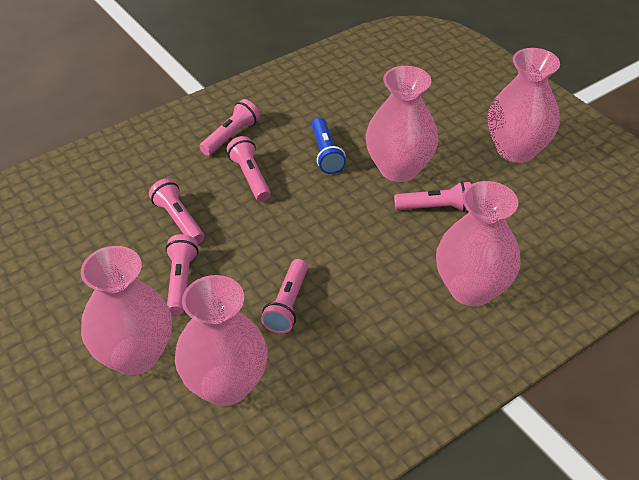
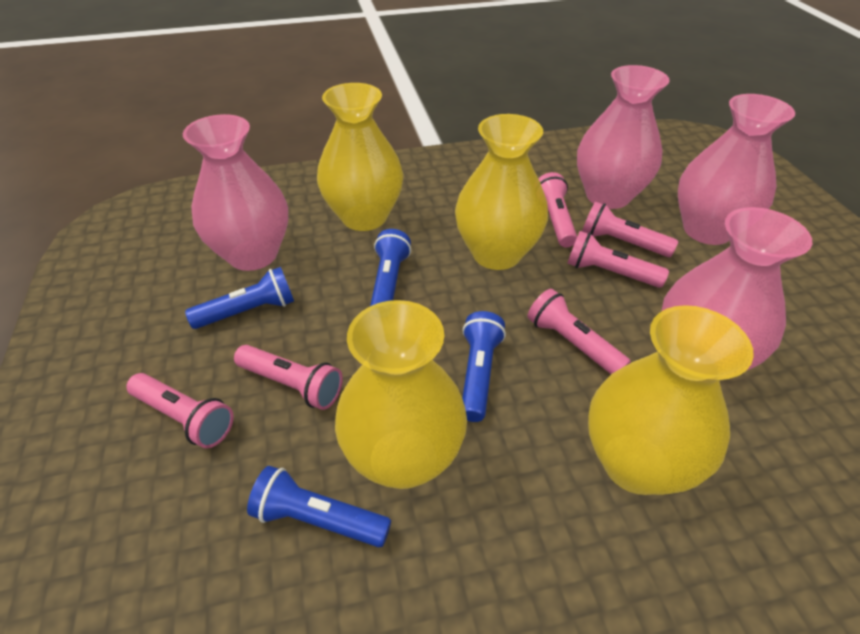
blue flashlight: 1 -> 4
pink vase: 5 -> 4
yellow vase: 0 -> 4

